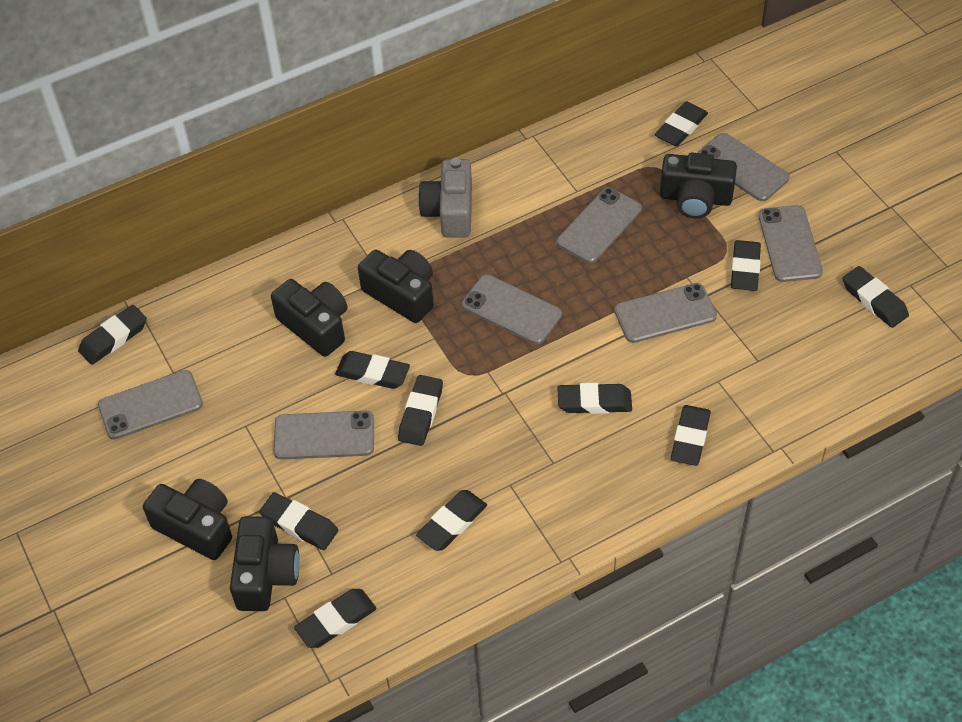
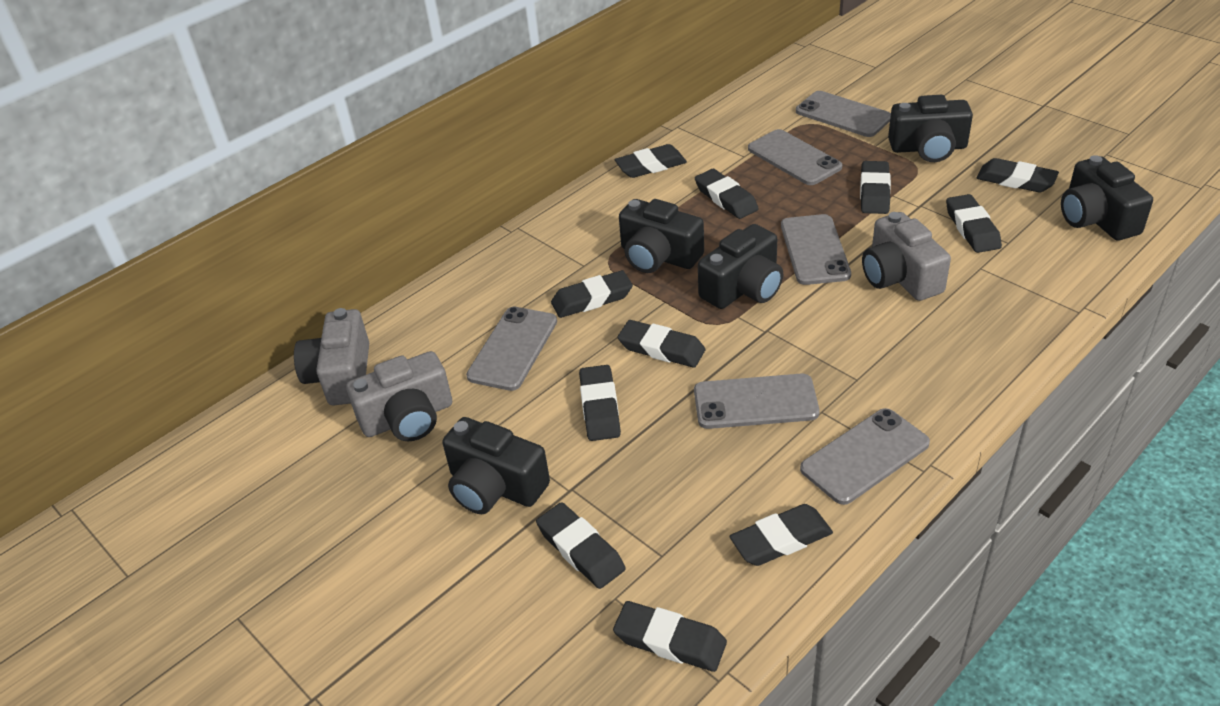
grey camera: 1 -> 3
grey phone: 7 -> 6

